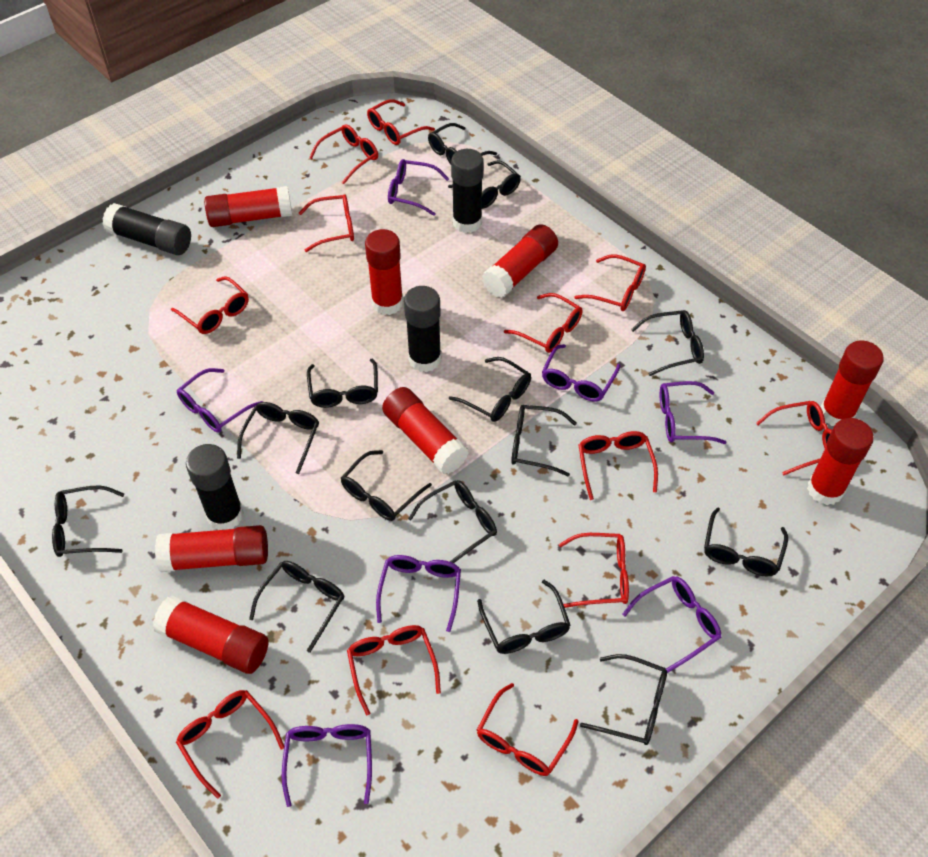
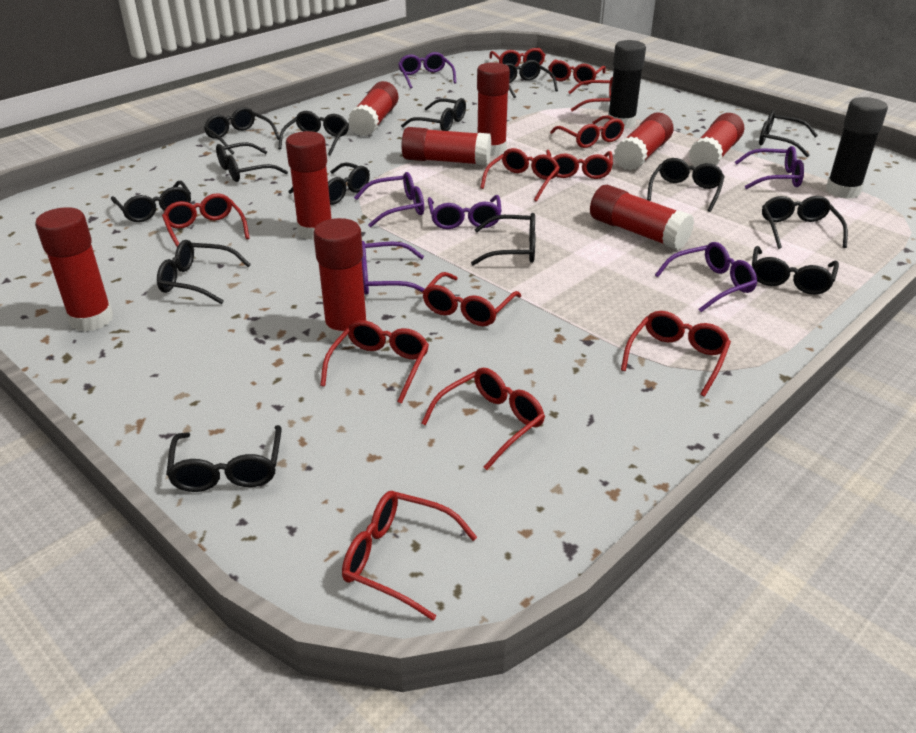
black glue stick: 4 -> 2
purple glasses: 7 -> 6
red glue stick: 8 -> 9

